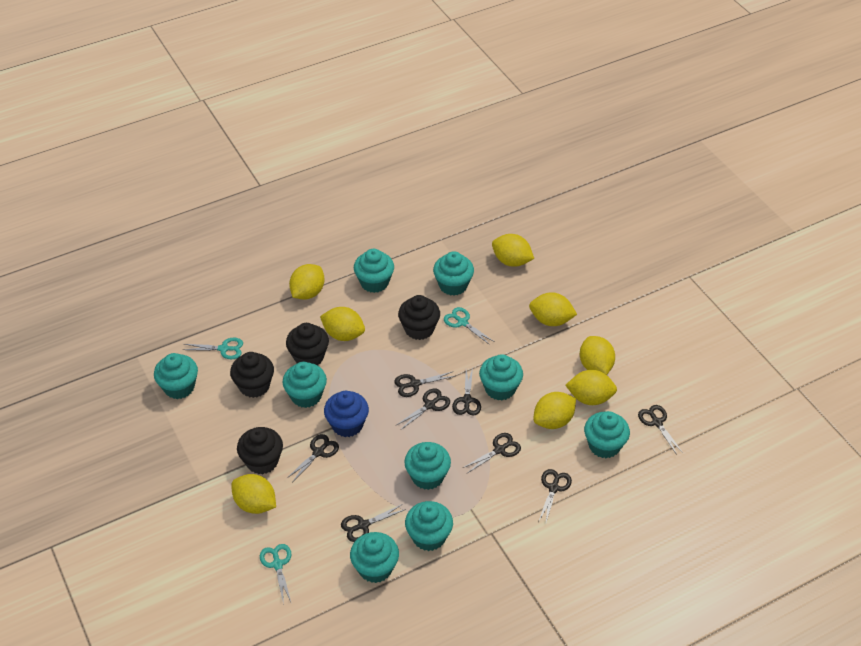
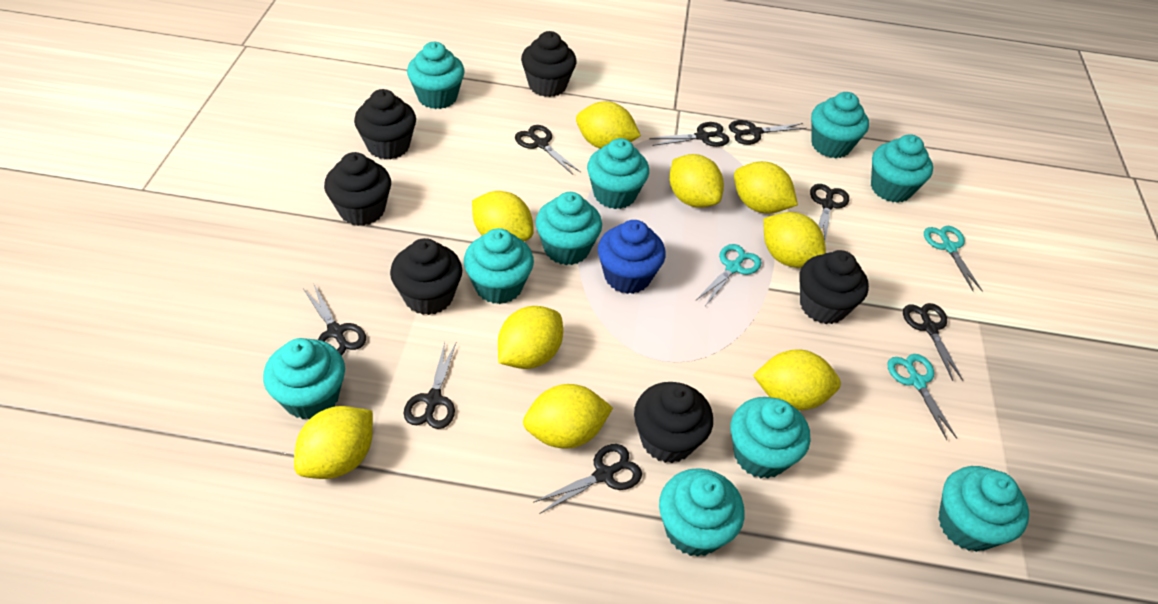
black cupcake: 4 -> 6
turquoise cupcake: 9 -> 10
yellow lemon: 8 -> 9

